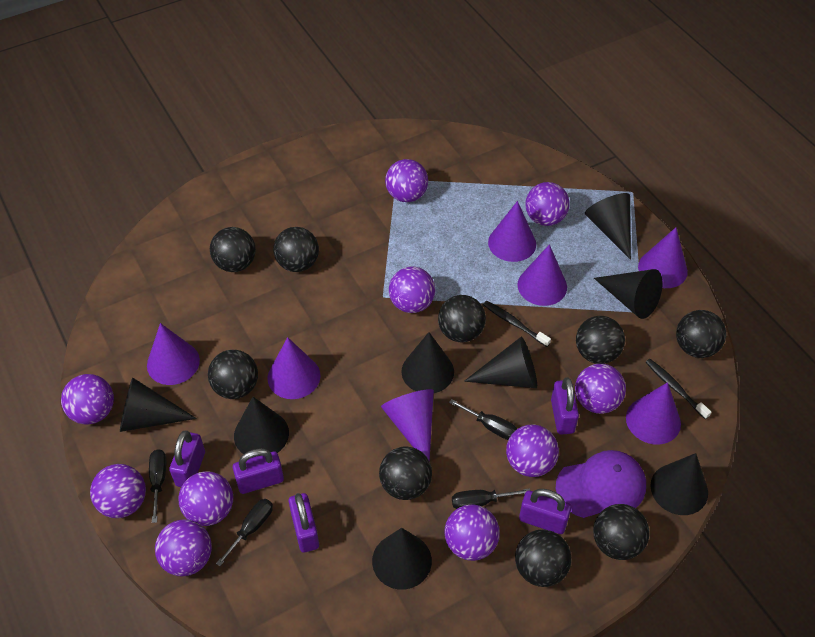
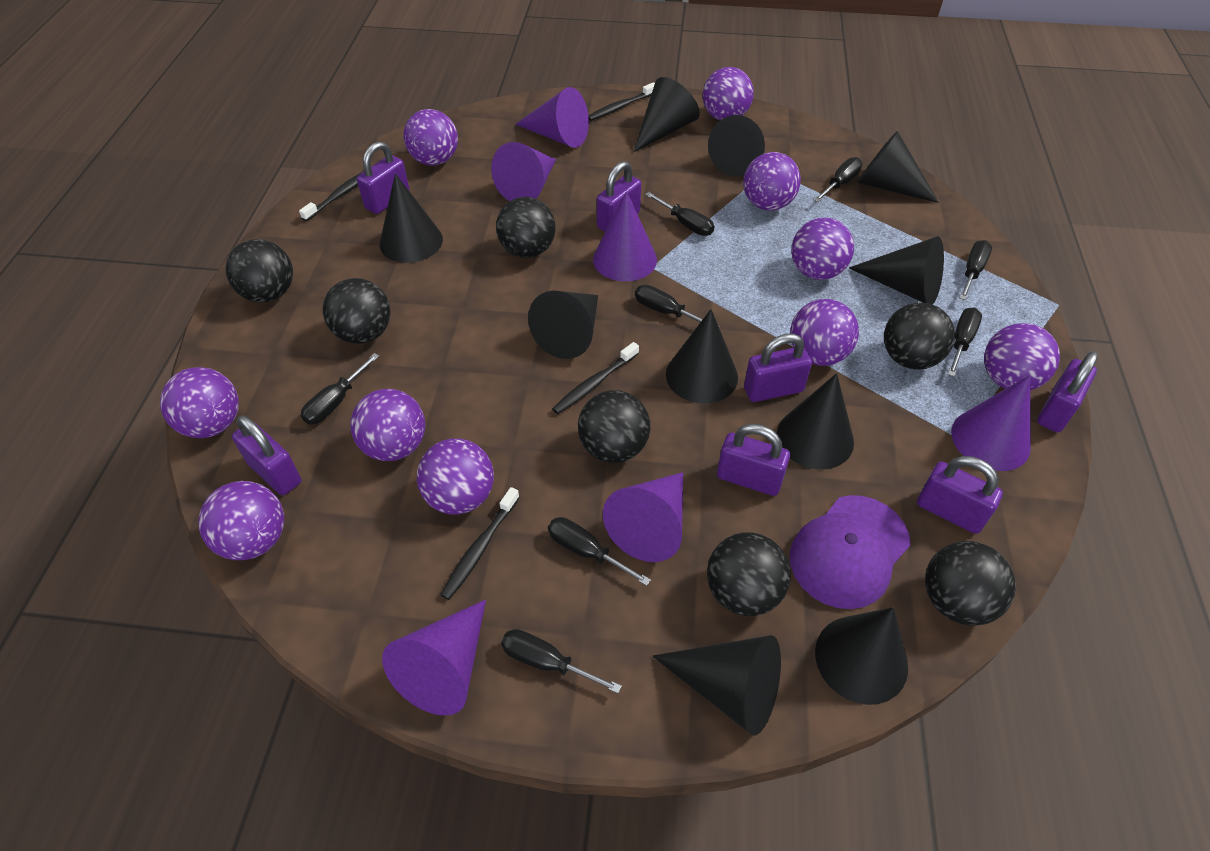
black ball: 9 -> 7
black cone: 8 -> 10
black screwdriver: 4 -> 8
black toothbrush: 2 -> 4
purple cone: 7 -> 6
purple padlock: 5 -> 7

